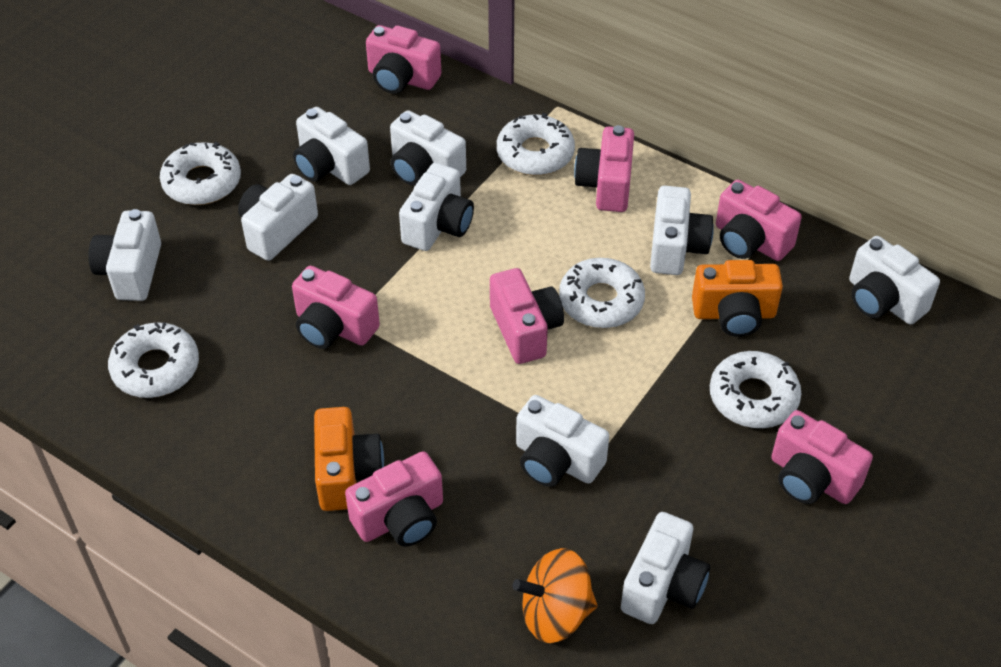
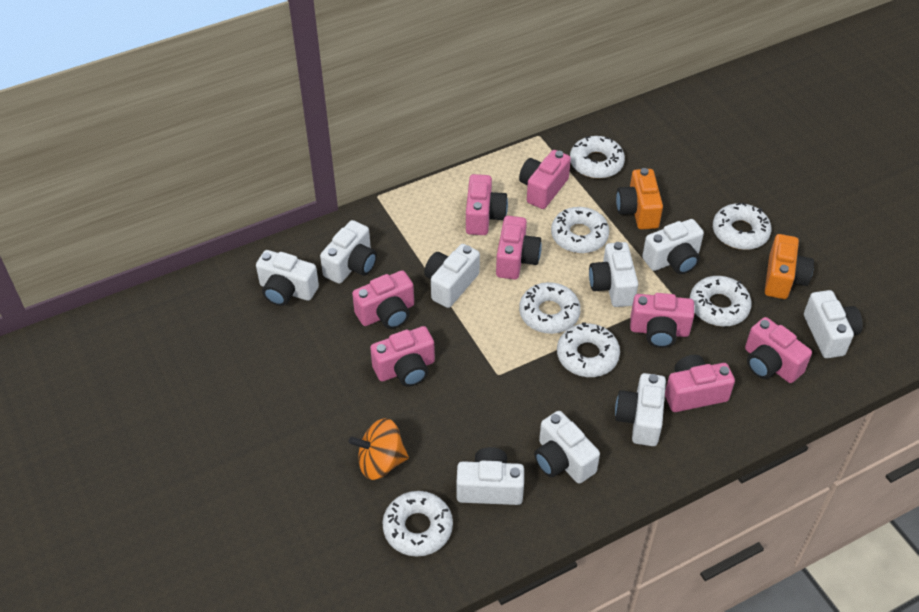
pink camera: 7 -> 8
white donut: 5 -> 7

